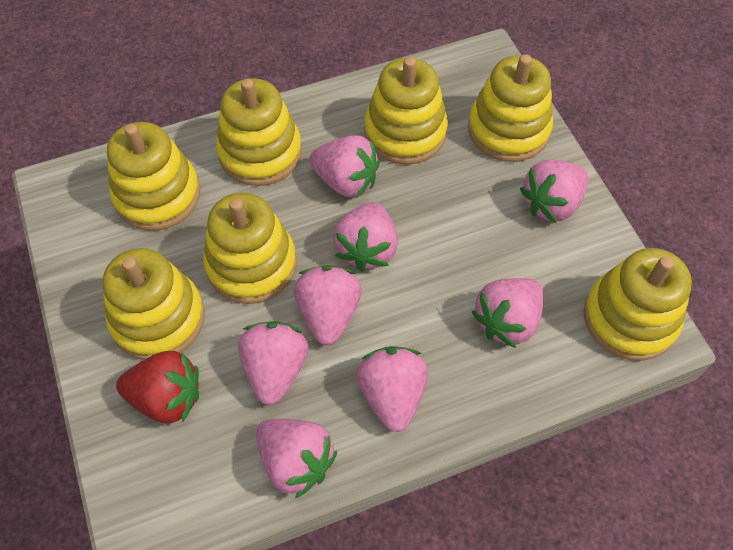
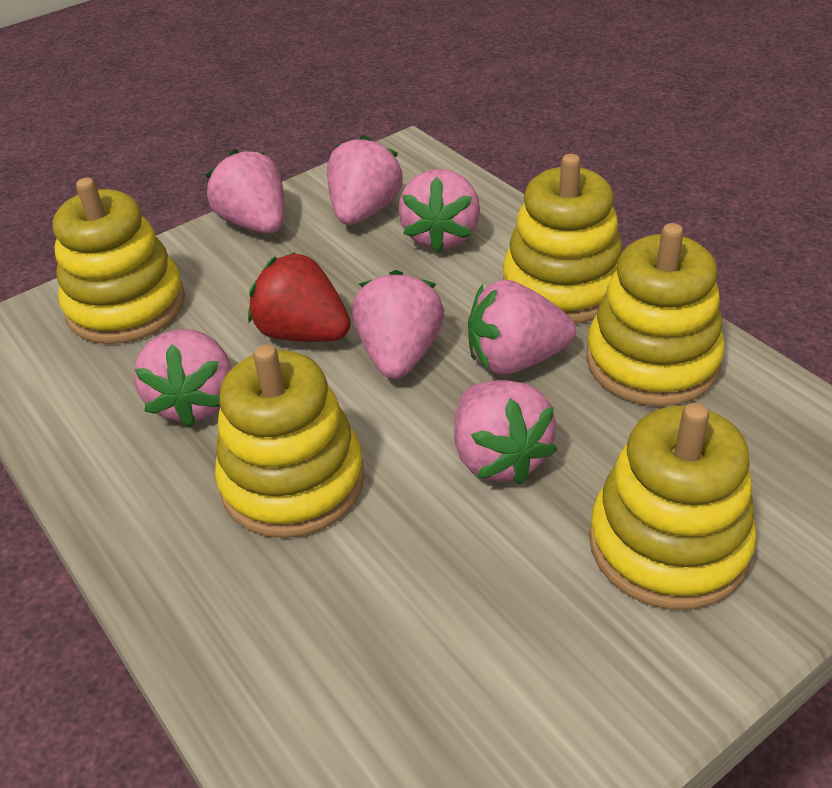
pink strawberry: 8 -> 7
yellow stacking toy: 7 -> 5

